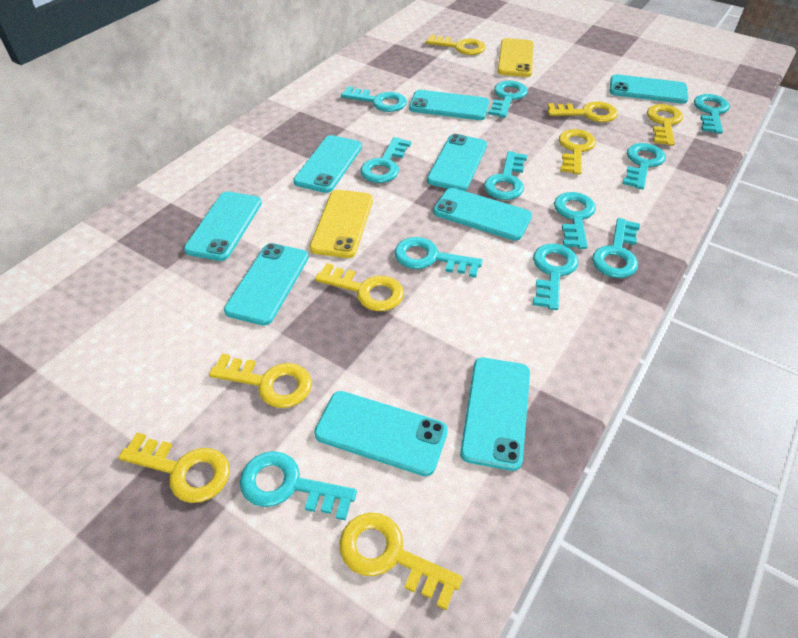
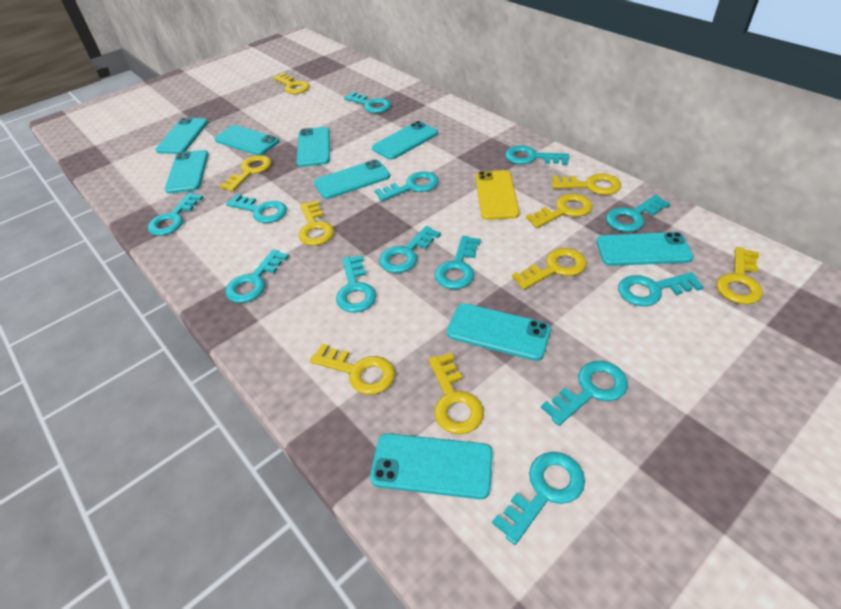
turquoise key: 11 -> 13
yellow key: 8 -> 9
yellow phone: 2 -> 1

